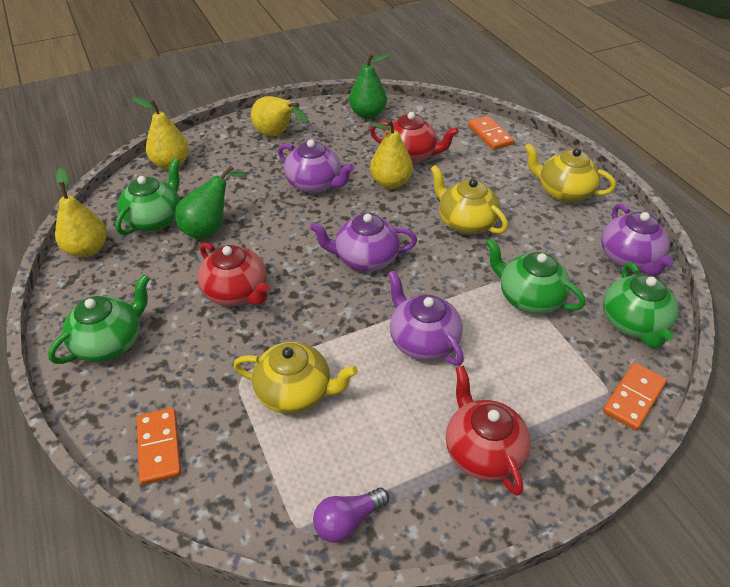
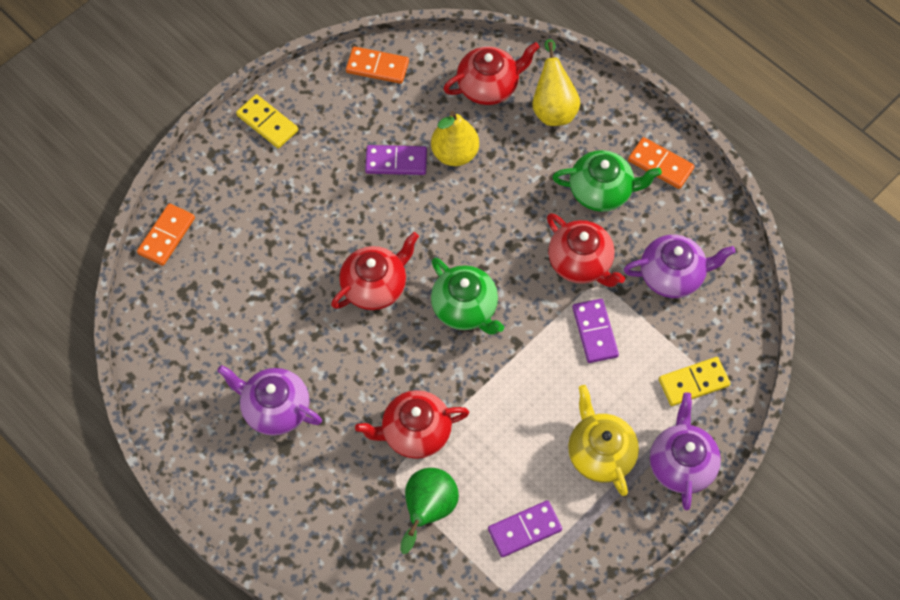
green pear: 2 -> 1
green teapot: 4 -> 2
purple domino: 0 -> 3
purple light bulb: 1 -> 0
purple teapot: 4 -> 3
red teapot: 3 -> 4
yellow domino: 0 -> 2
yellow pear: 4 -> 2
yellow teapot: 3 -> 1

